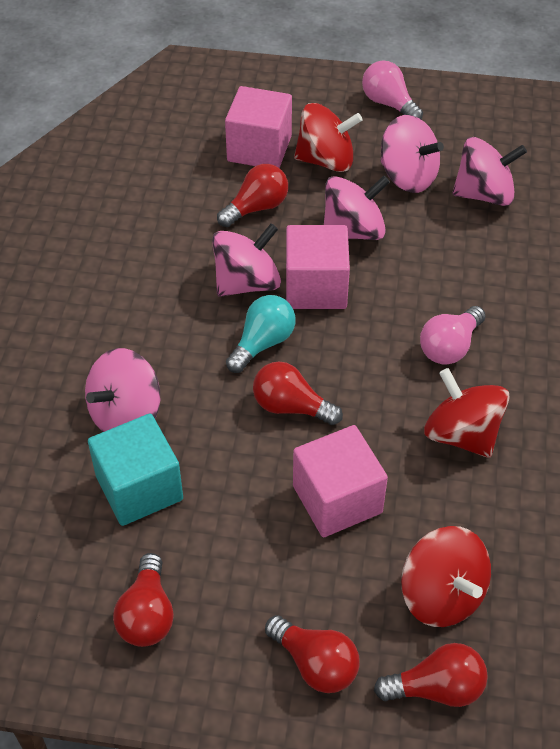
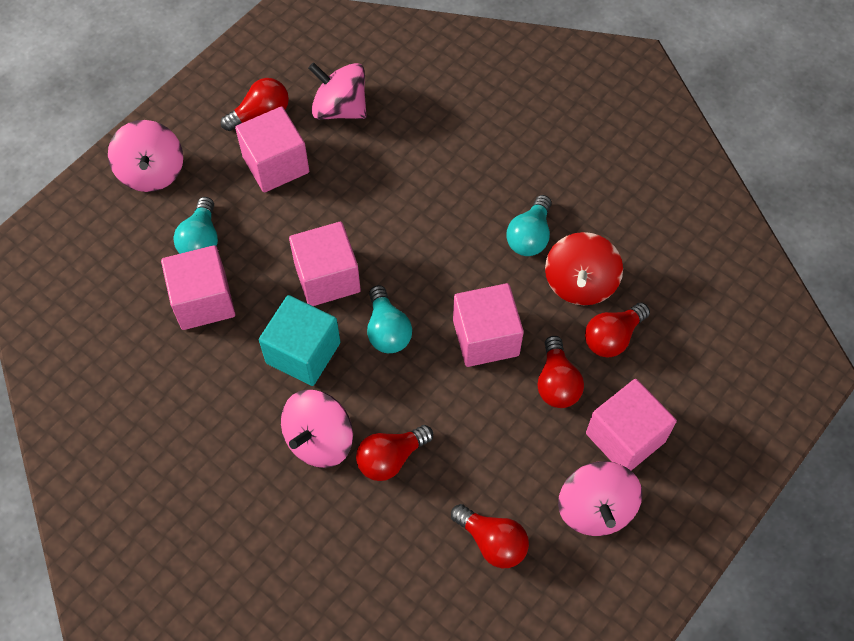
pink cube: 3 -> 5
pink light bulb: 2 -> 0
pink spinning top: 5 -> 4
red spinning top: 3 -> 1
turquoise light bulb: 1 -> 3

